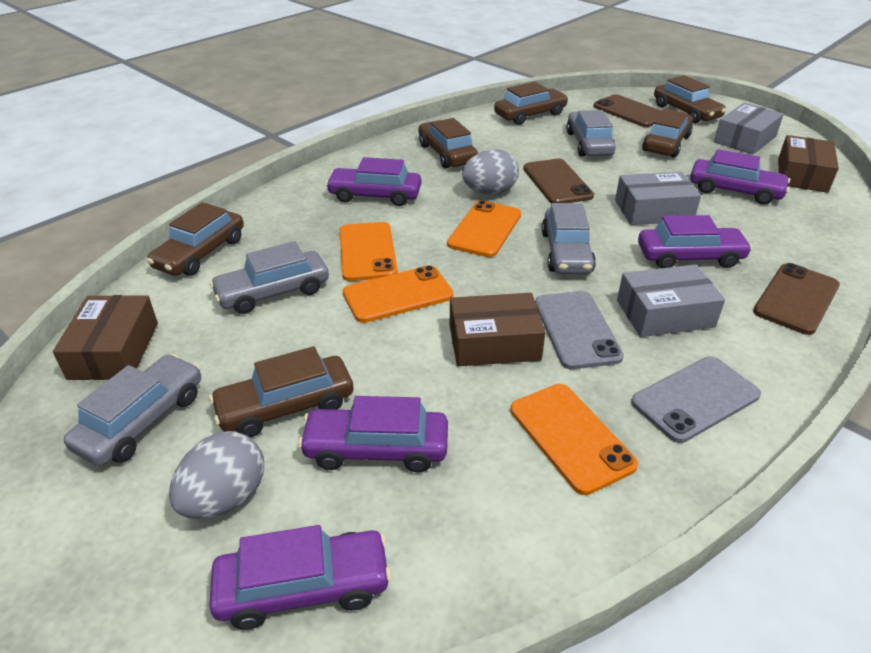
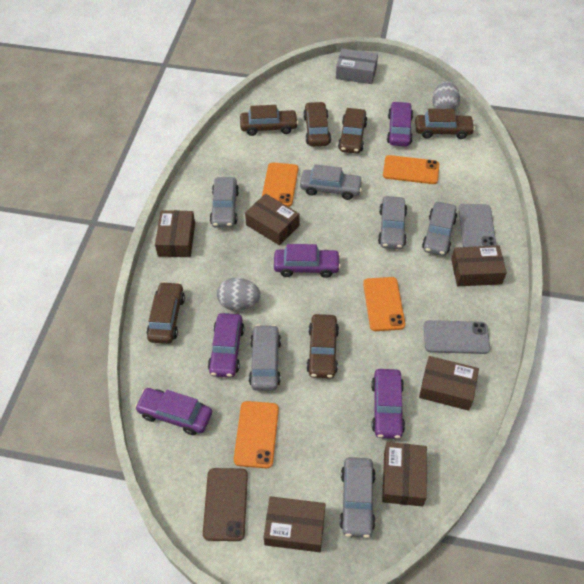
brown box: 3 -> 6
brown phone: 3 -> 1
grey box: 3 -> 1
grey car: 4 -> 6

